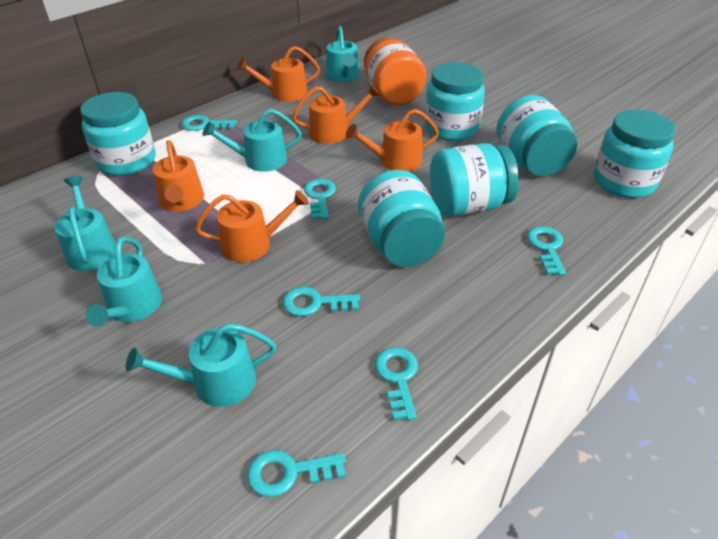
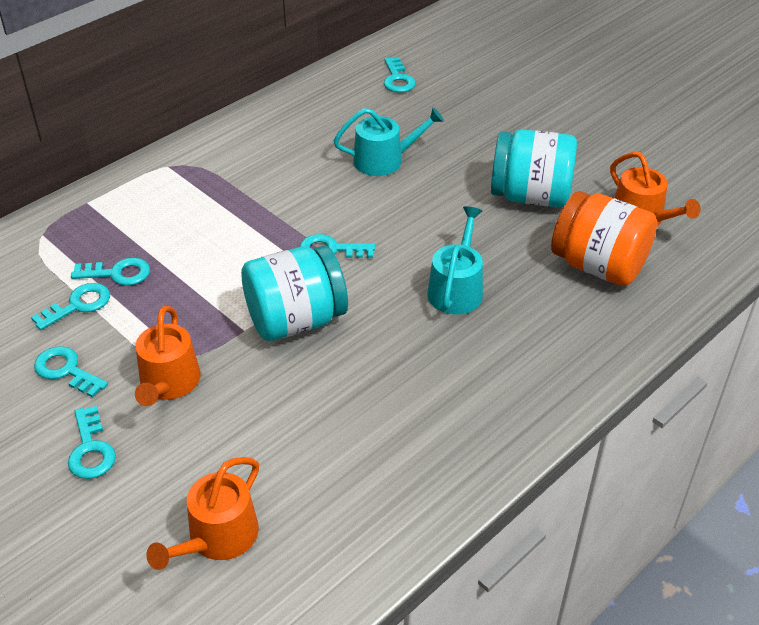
orange watering can: 5 -> 3
turquoise jar: 6 -> 2
turquoise watering can: 5 -> 2

